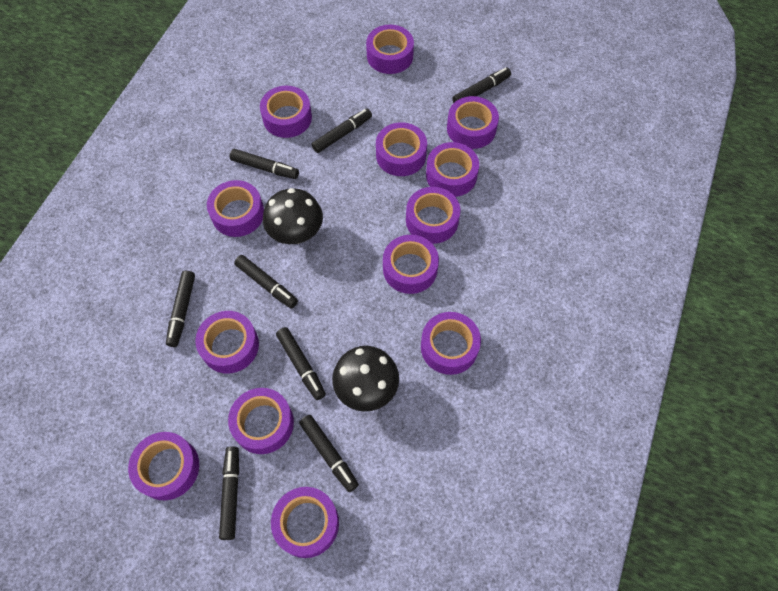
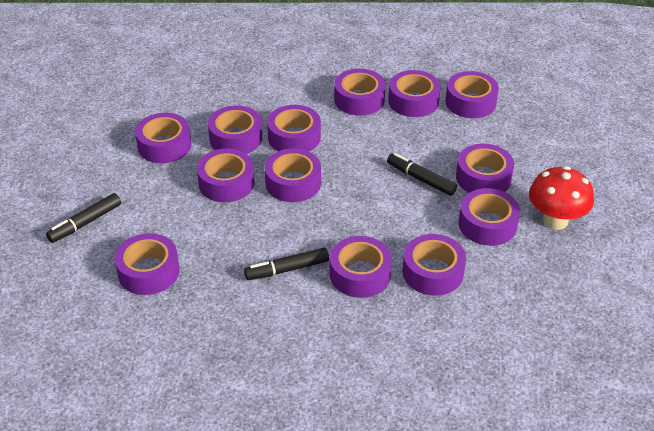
black marker: 8 -> 3
black mushroom: 2 -> 0
red mushroom: 0 -> 1

